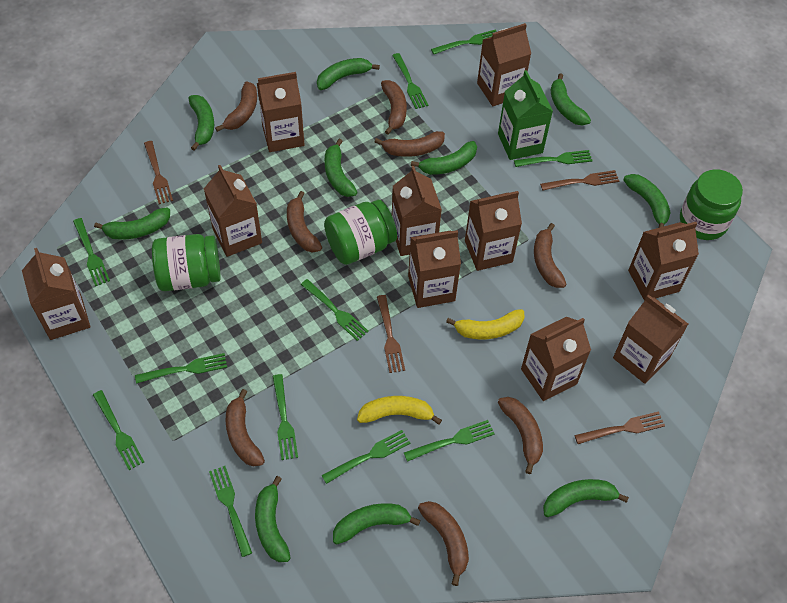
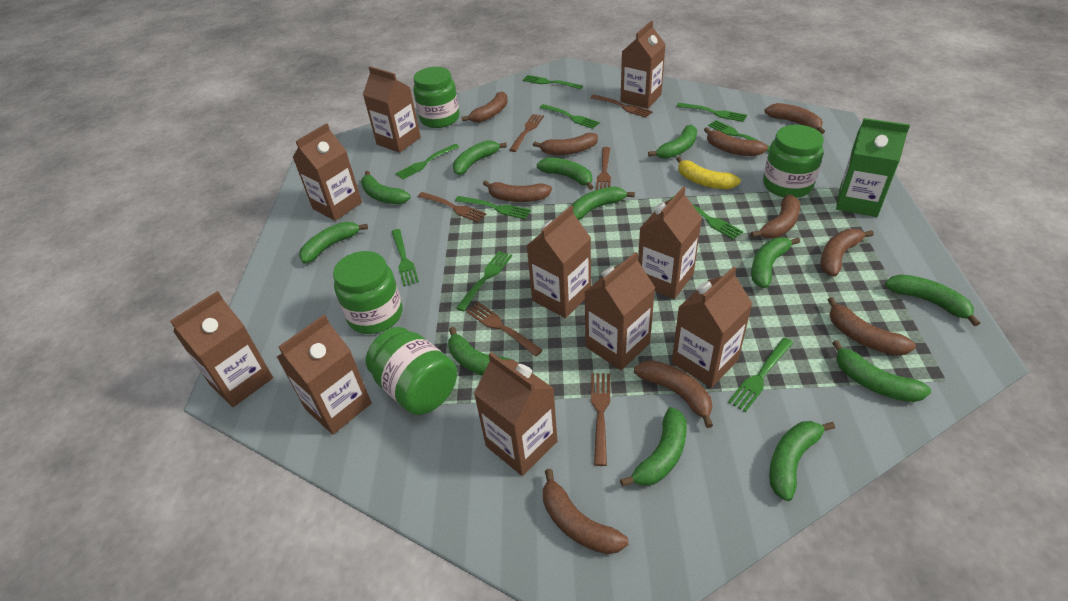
brown banana: 8 -> 10
brown fork: 4 -> 6
green banana: 10 -> 12
green fork: 11 -> 10
green jar: 3 -> 4
yellow banana: 2 -> 1

